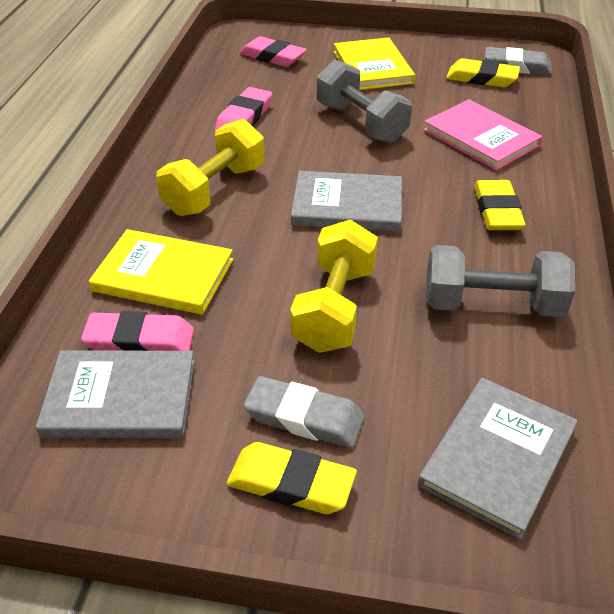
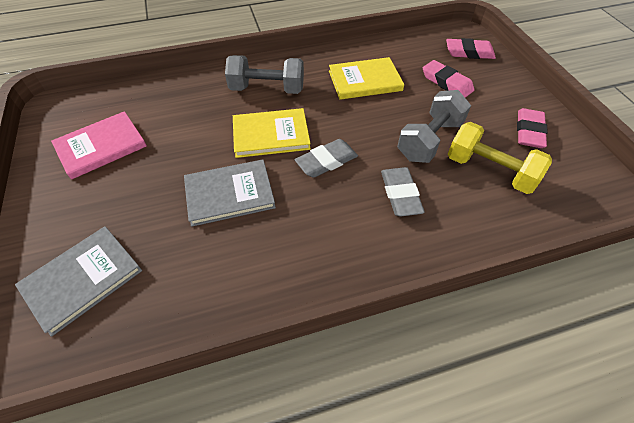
grey book: 3 -> 2
yellow dumbbell: 2 -> 1
yellow eraser: 3 -> 0

